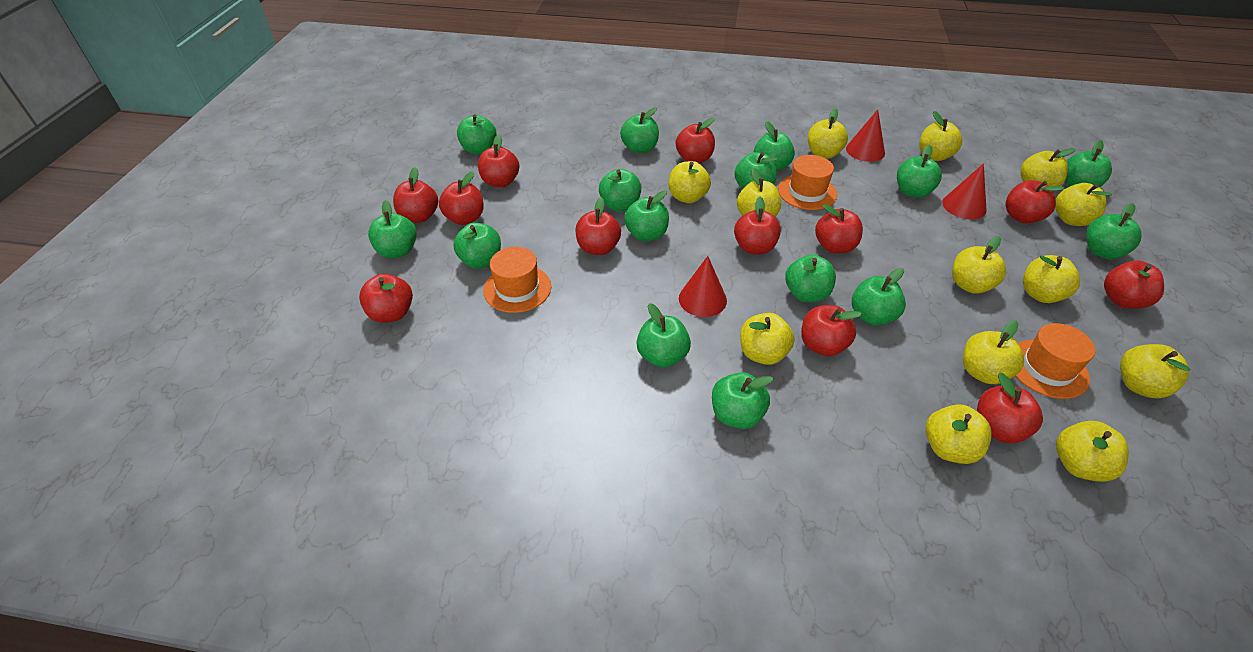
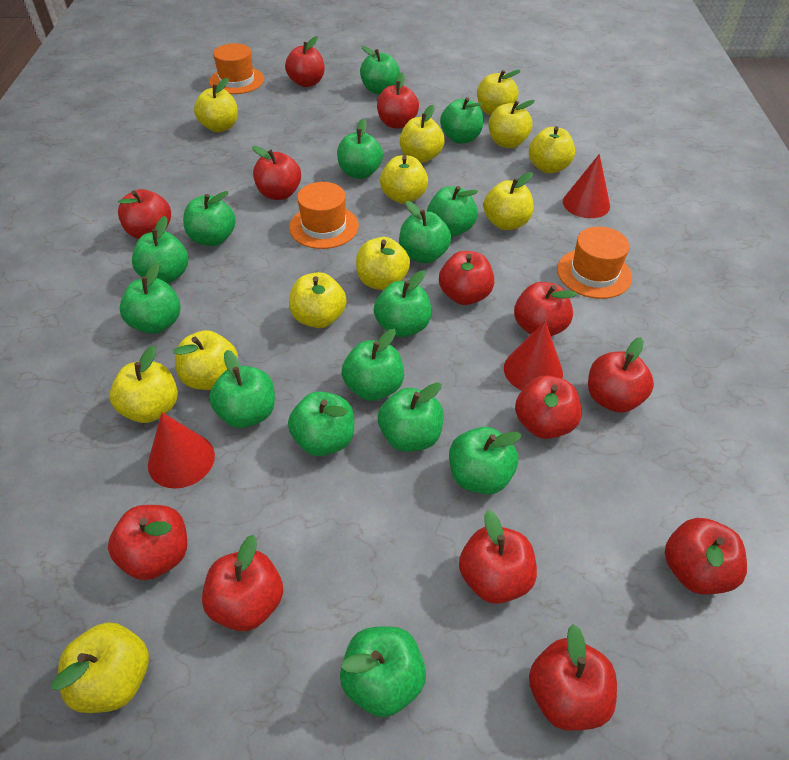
red apple: 12 -> 13
yellow apple: 13 -> 12

